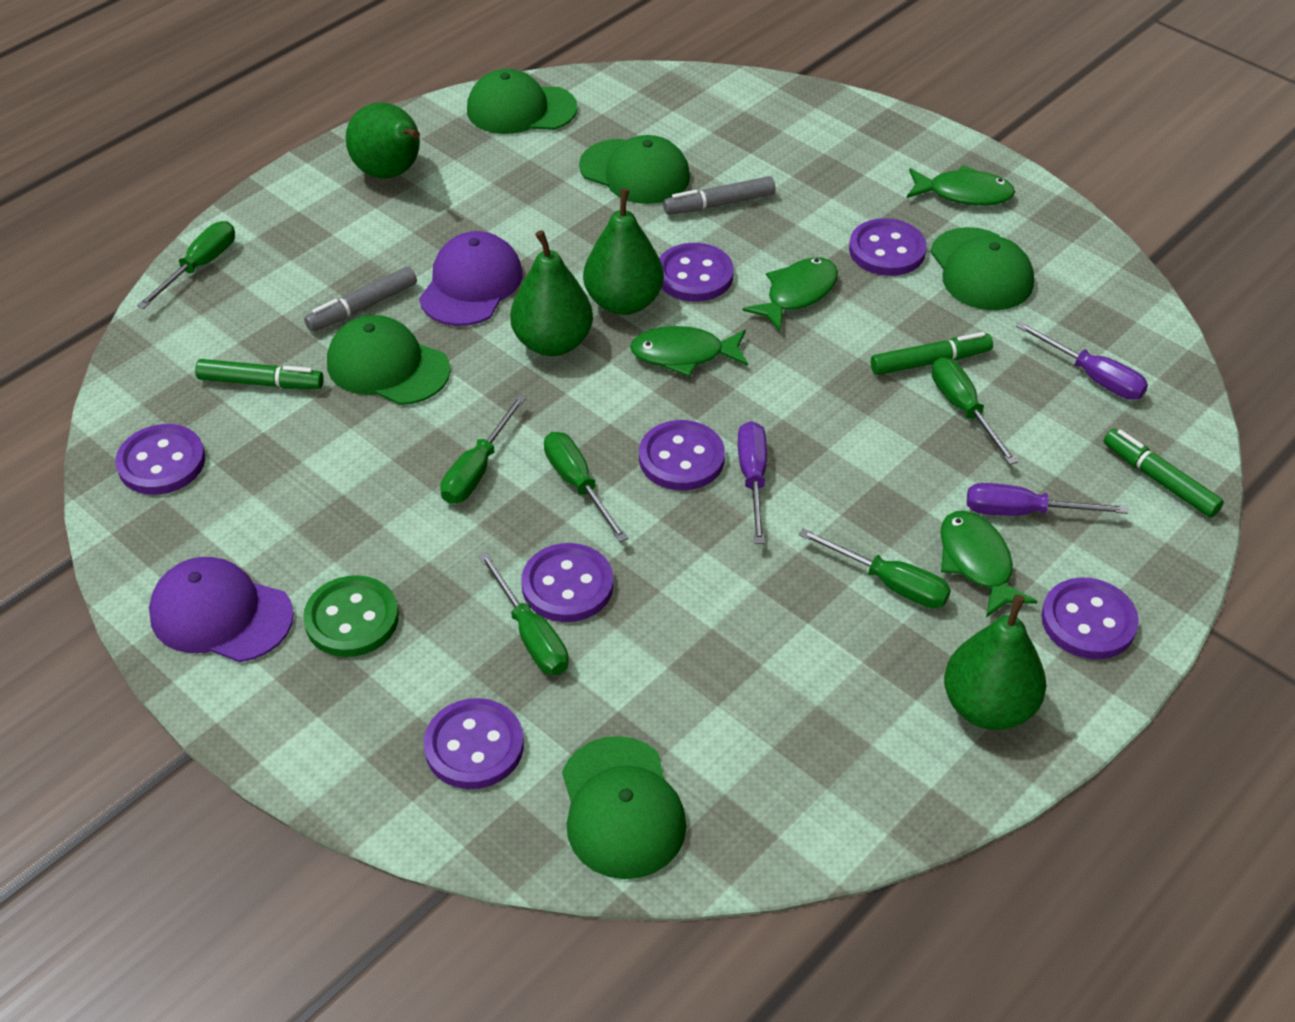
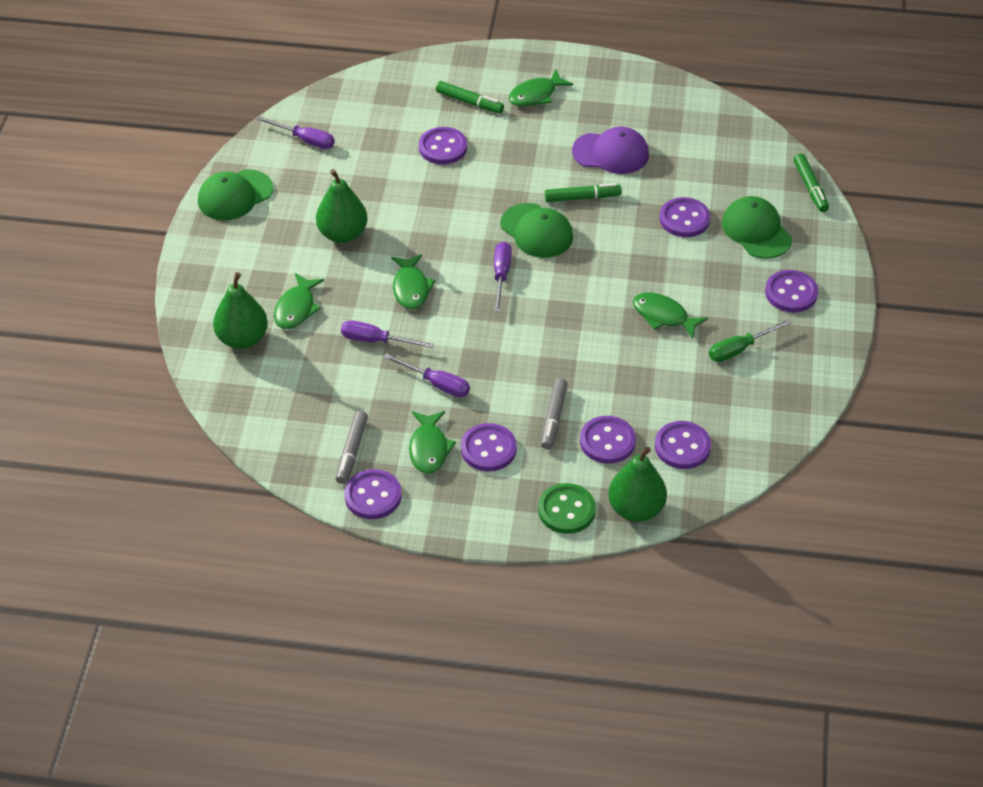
green cap: 5 -> 3
green fish: 4 -> 5
green pear: 4 -> 3
green screwdriver: 6 -> 1
purple cap: 2 -> 1
purple screwdriver: 3 -> 4

